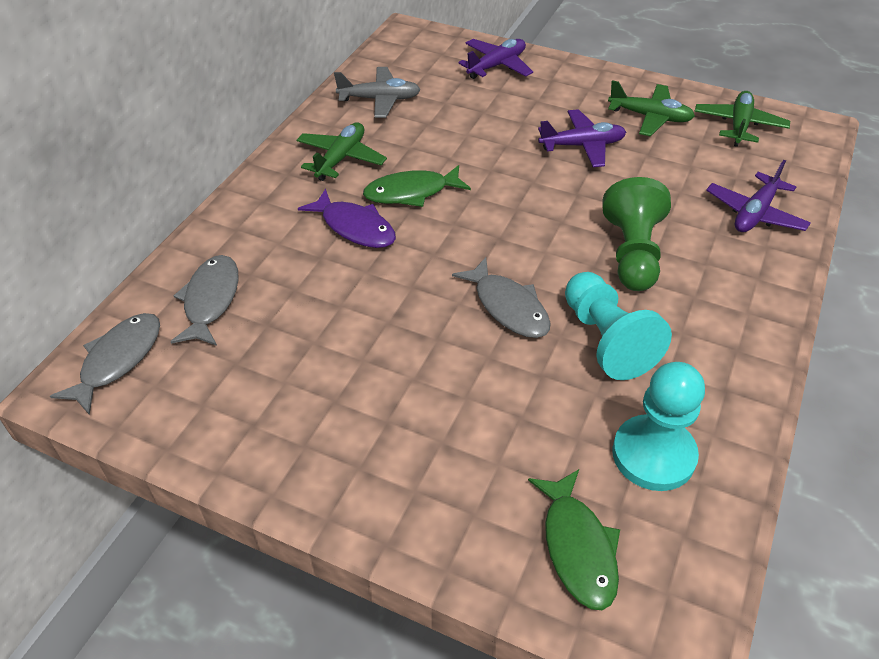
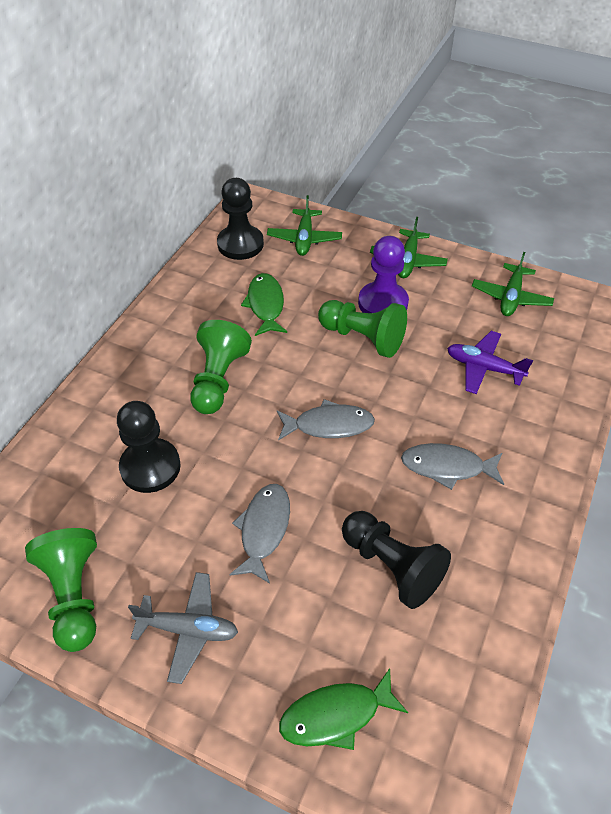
black pawn: 0 -> 3
green pawn: 1 -> 3
purple fish: 1 -> 0
purple pawn: 0 -> 1
purple plane: 3 -> 1
turquoise pawn: 2 -> 0

